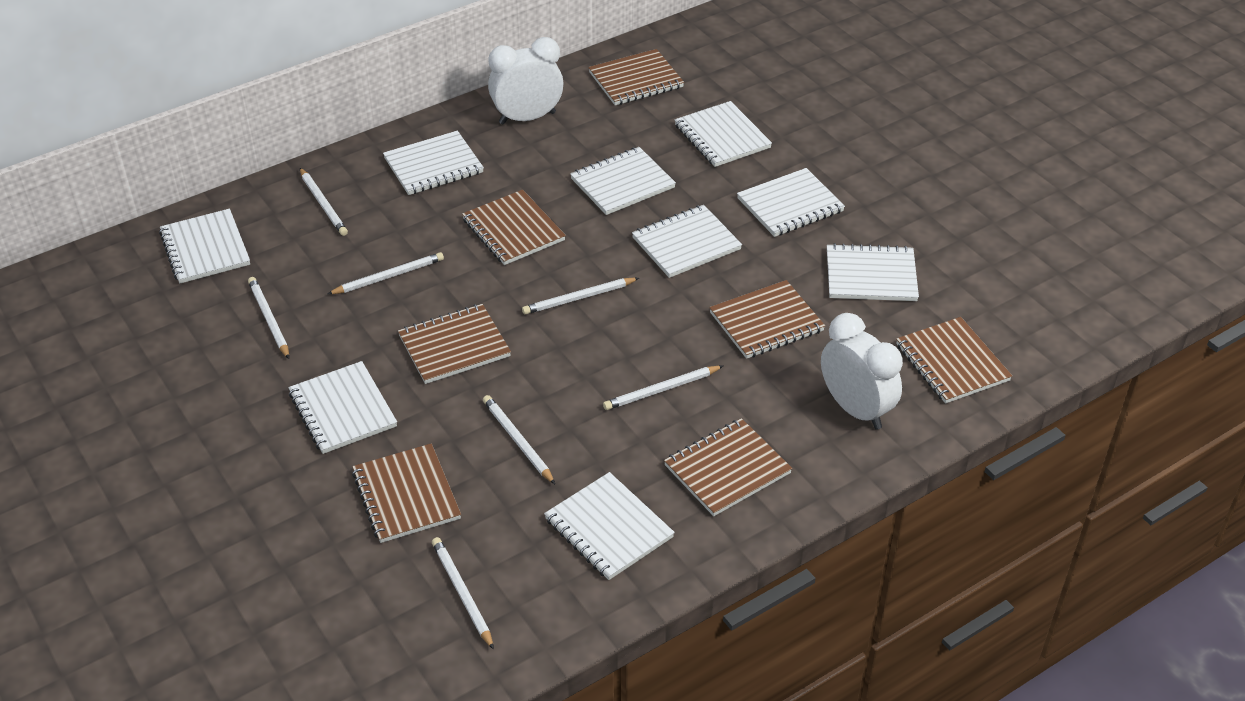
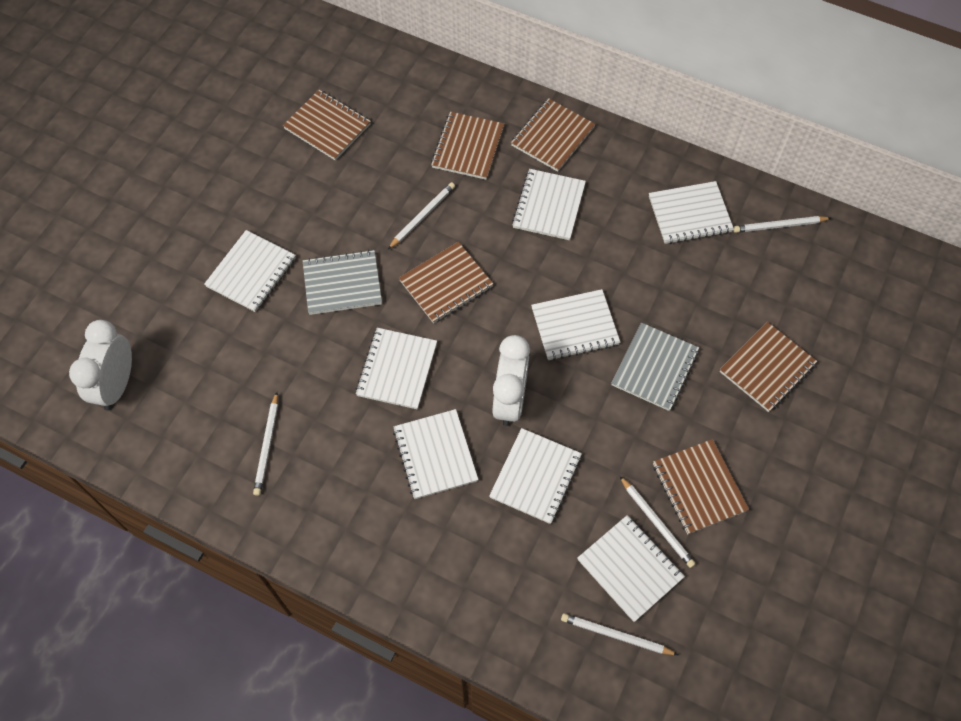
brown notebook: 7 -> 6
grey notebook: 0 -> 2
white notebook: 9 -> 8
white pencil: 7 -> 5

